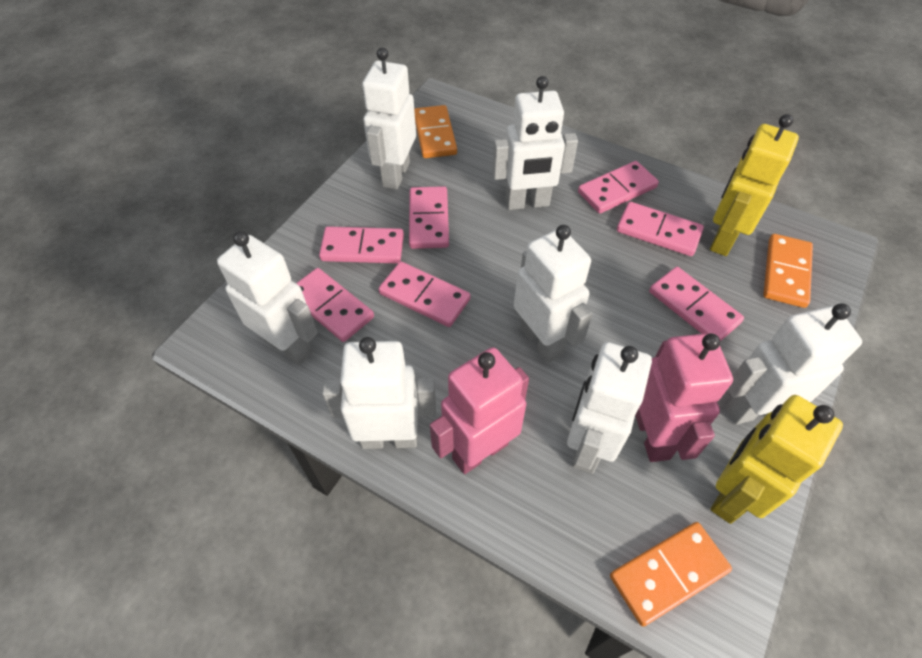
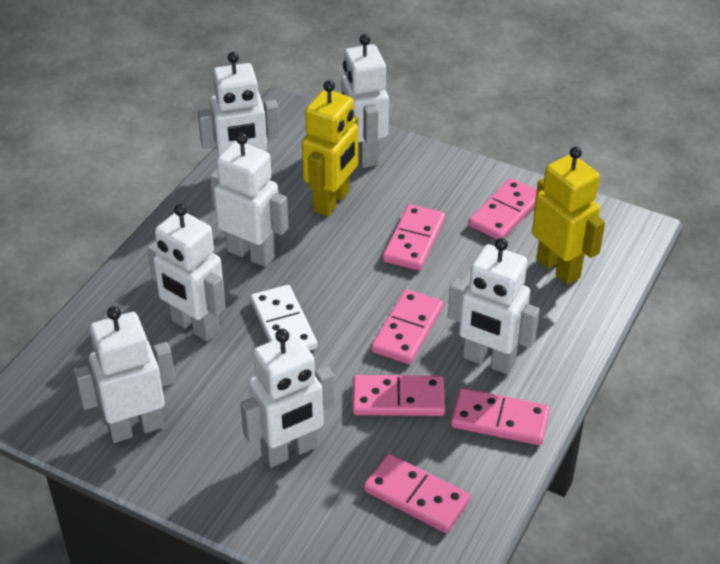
orange domino: 3 -> 0
pink domino: 7 -> 6
pink robot: 2 -> 0
white domino: 0 -> 1

